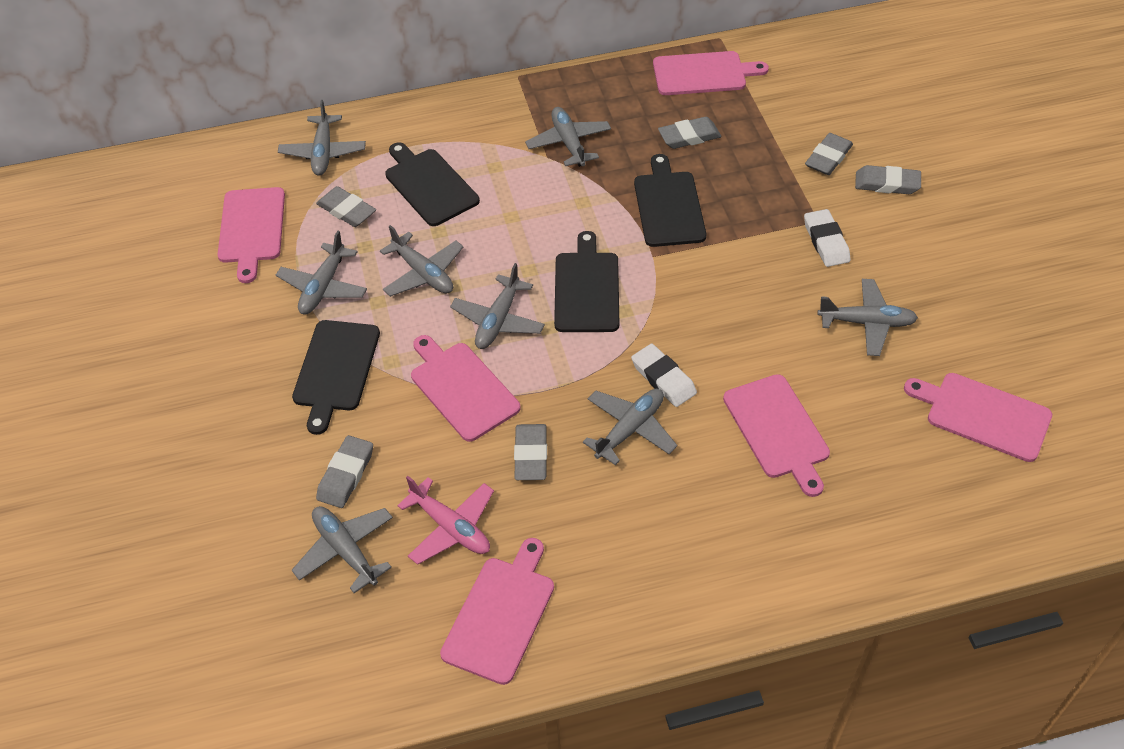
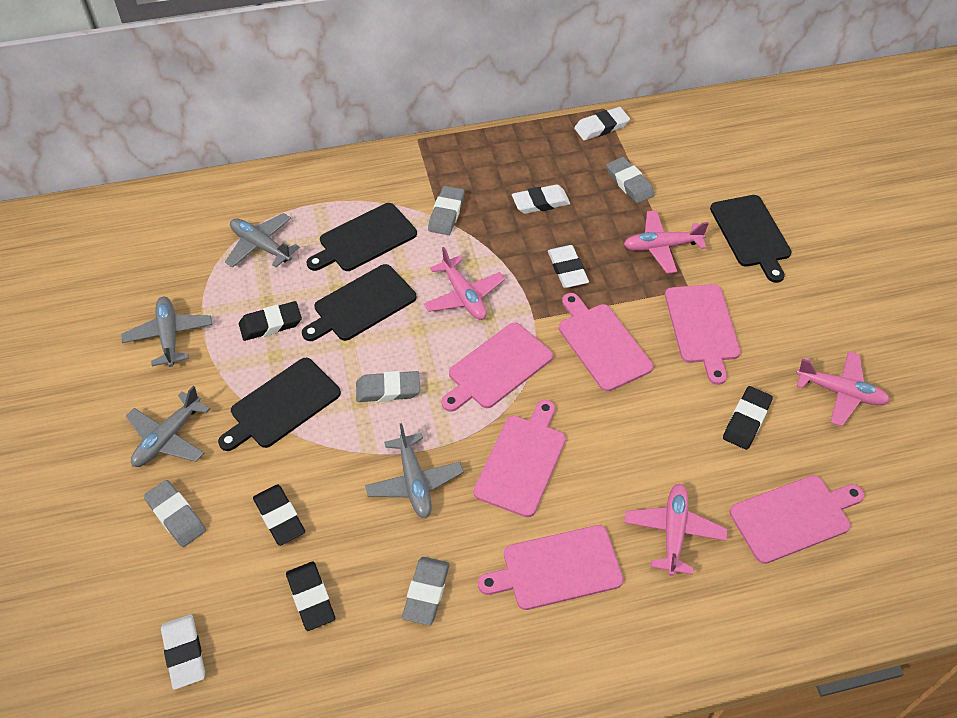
black eraser: 0 -> 4
grey eraser: 6 -> 5
grey plane: 8 -> 4
pink plane: 1 -> 4
white eraser: 2 -> 4

